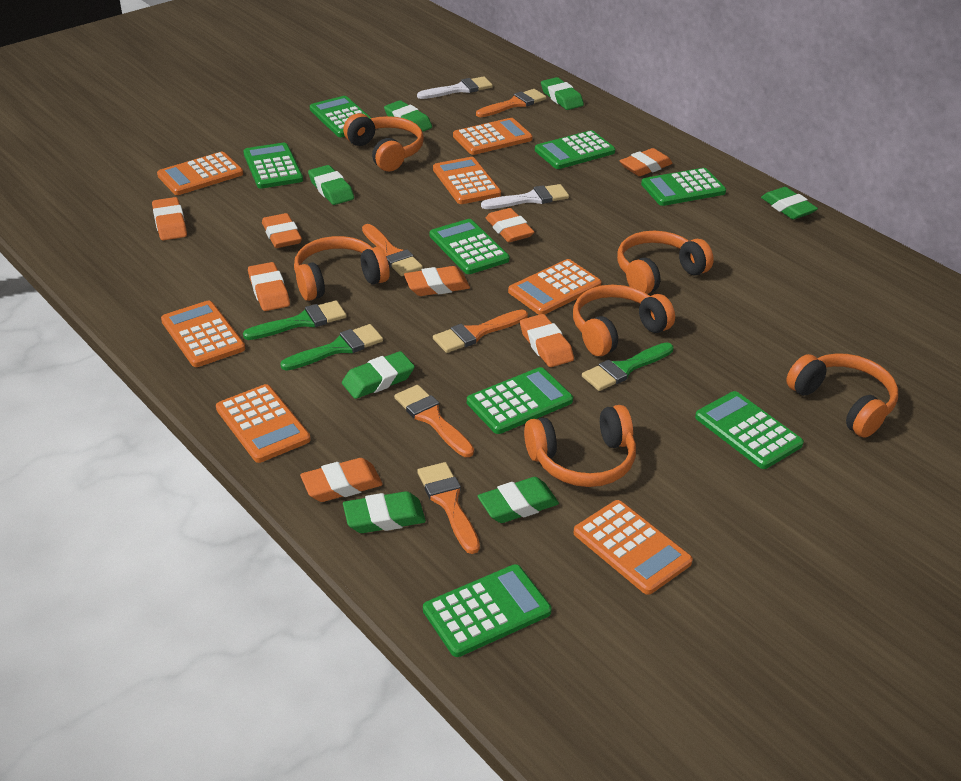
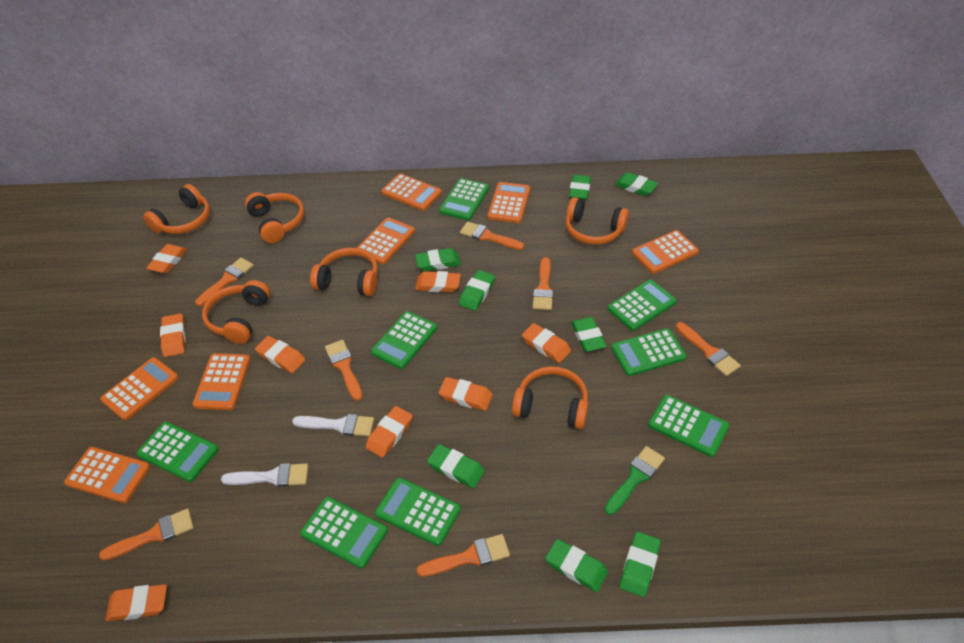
green brush: 3 -> 1
green eraser: 7 -> 8
orange brush: 5 -> 7

